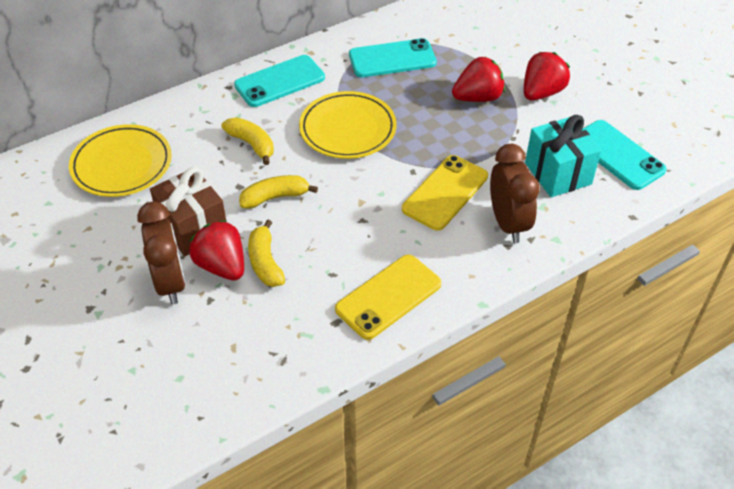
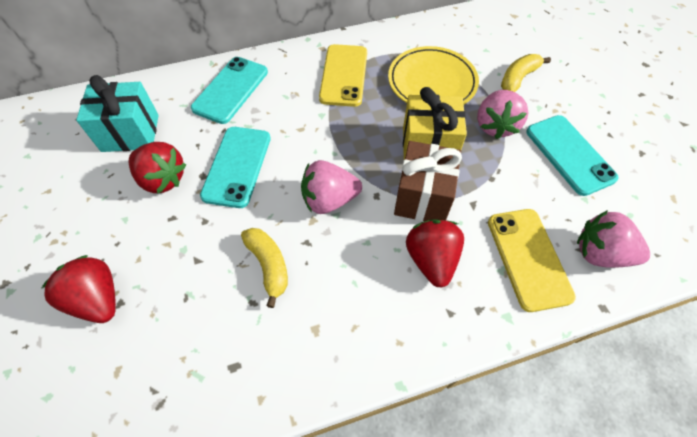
brown clock: 2 -> 0
pink strawberry: 0 -> 3
yellow banana: 3 -> 2
yellow gift: 0 -> 1
yellow plate: 2 -> 1

